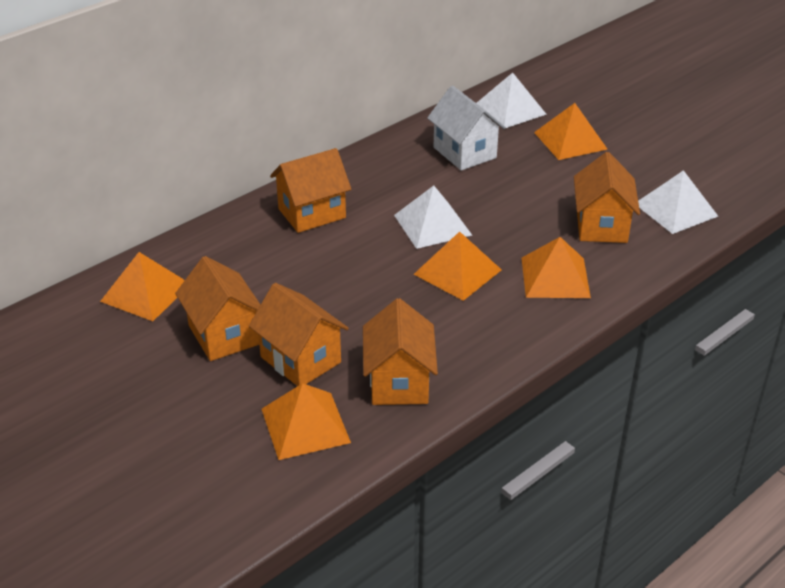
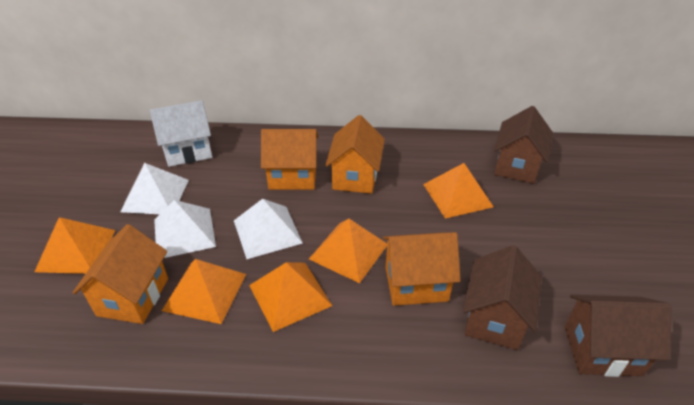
brown house: 0 -> 3
orange house: 5 -> 4

